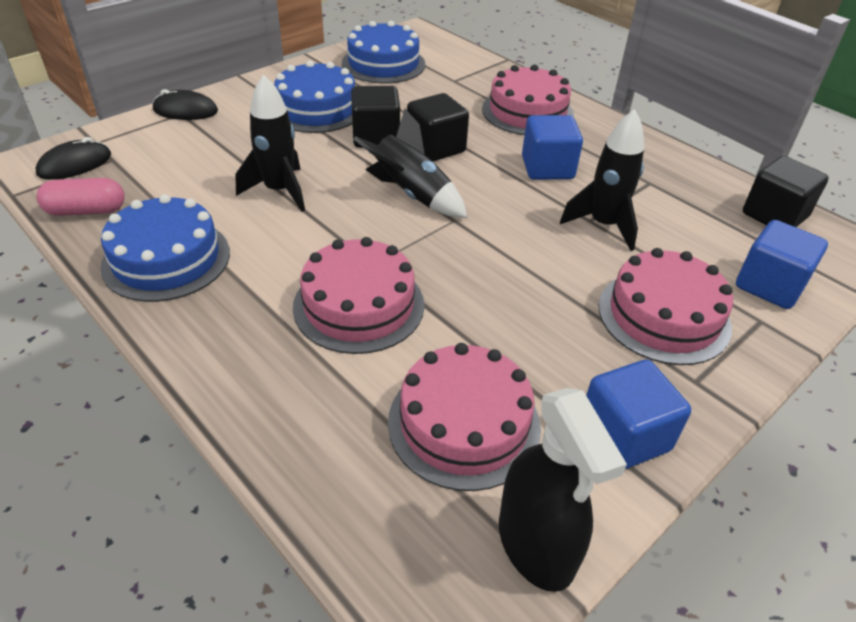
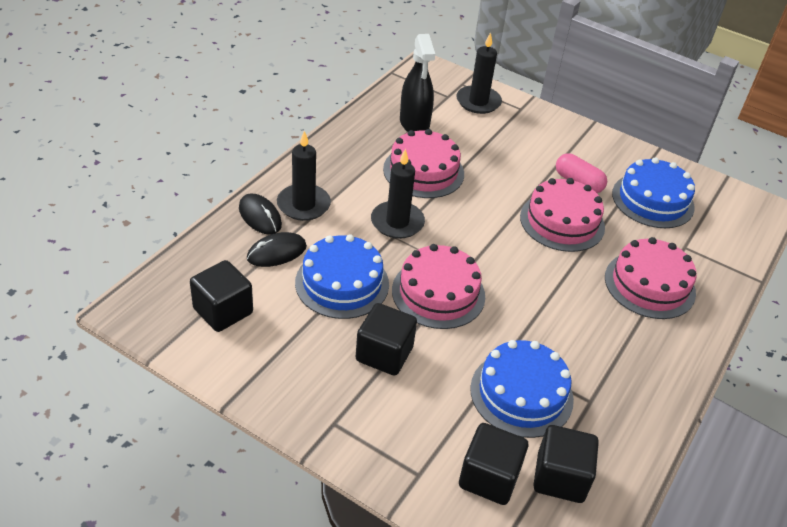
black candle: 0 -> 3
black cube: 3 -> 4
black rocket: 3 -> 0
blue cube: 3 -> 0

